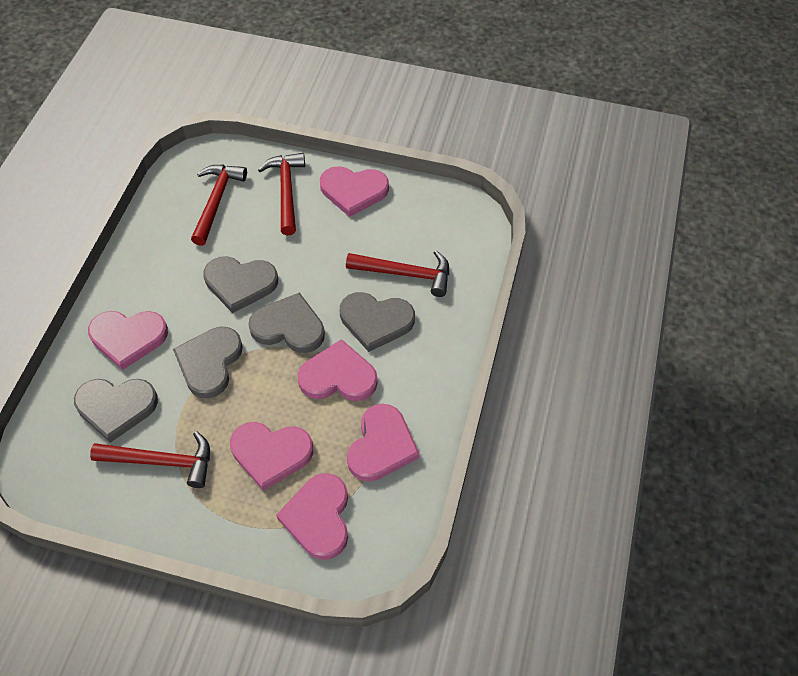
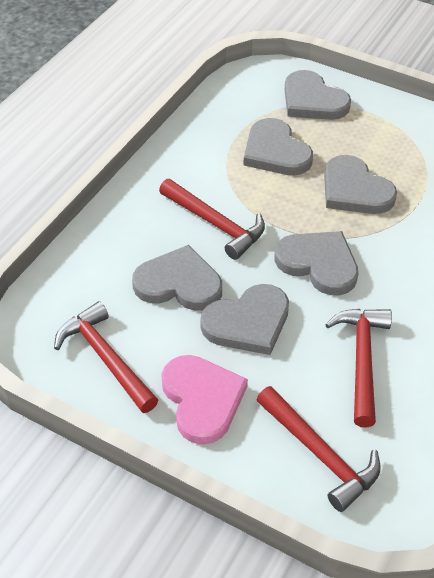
grey heart: 5 -> 6
pink heart: 6 -> 1

